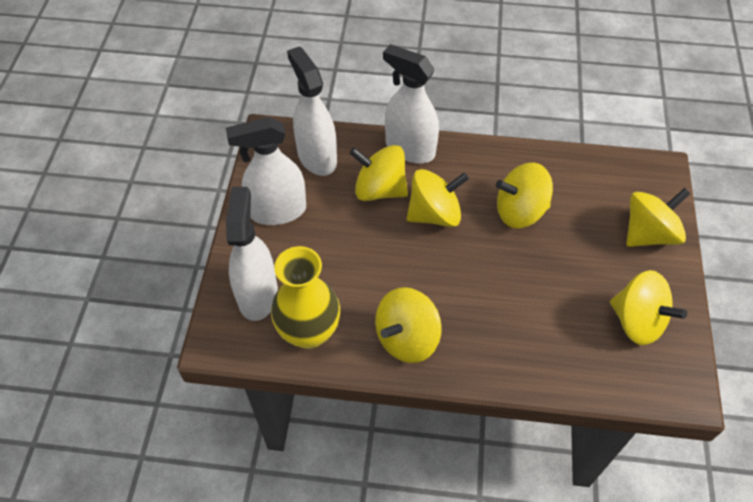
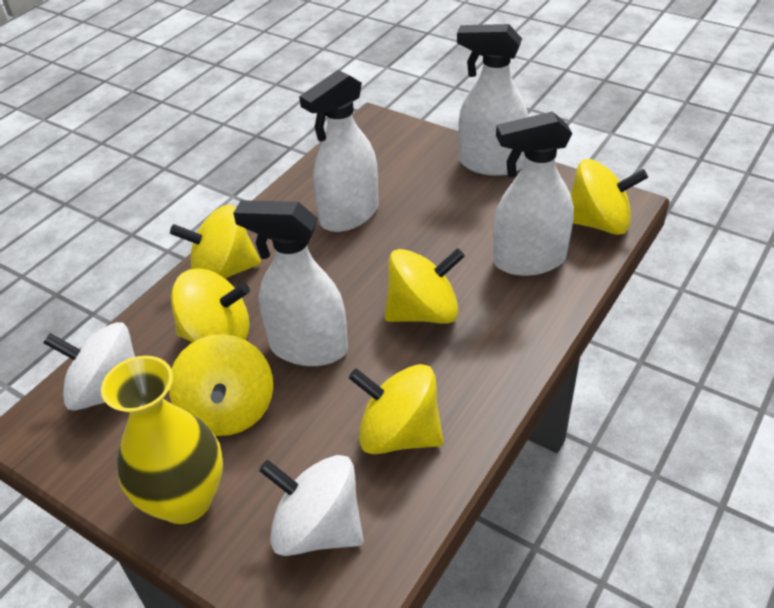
white spinning top: 0 -> 2

